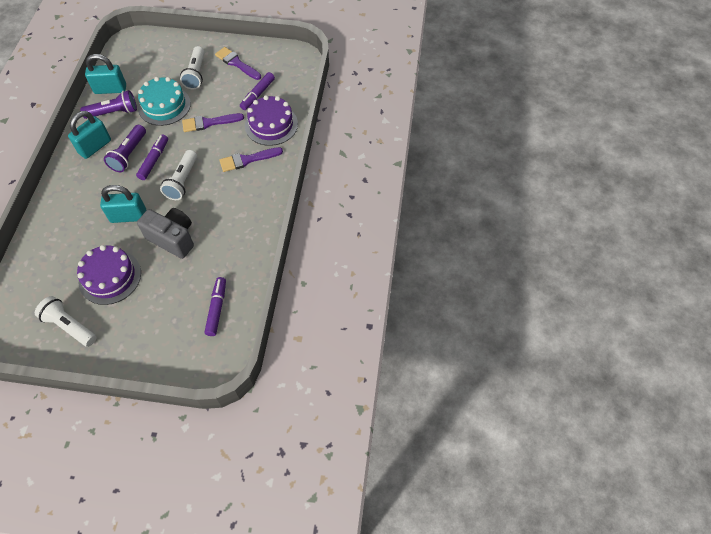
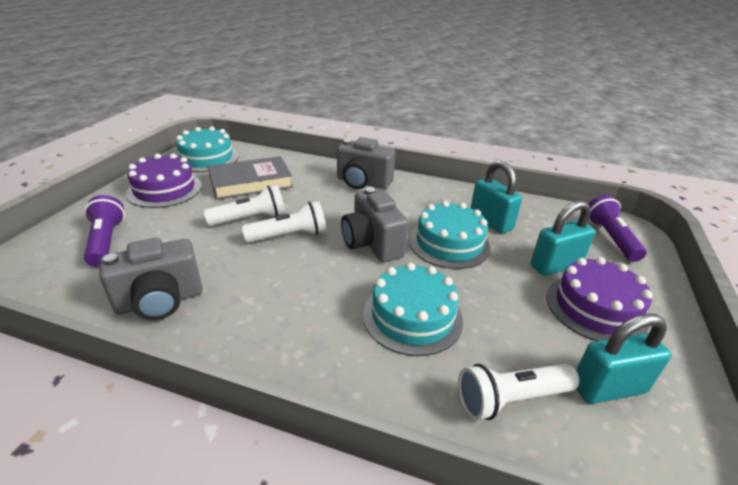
grey book: 0 -> 1
grey camera: 1 -> 3
purple brush: 3 -> 0
purple marker: 3 -> 0
turquoise cake: 1 -> 3

